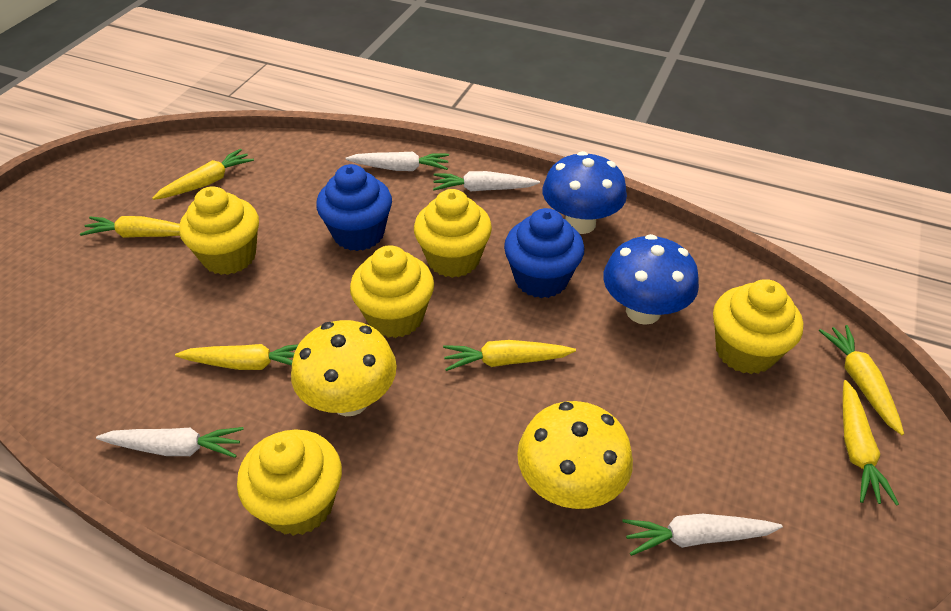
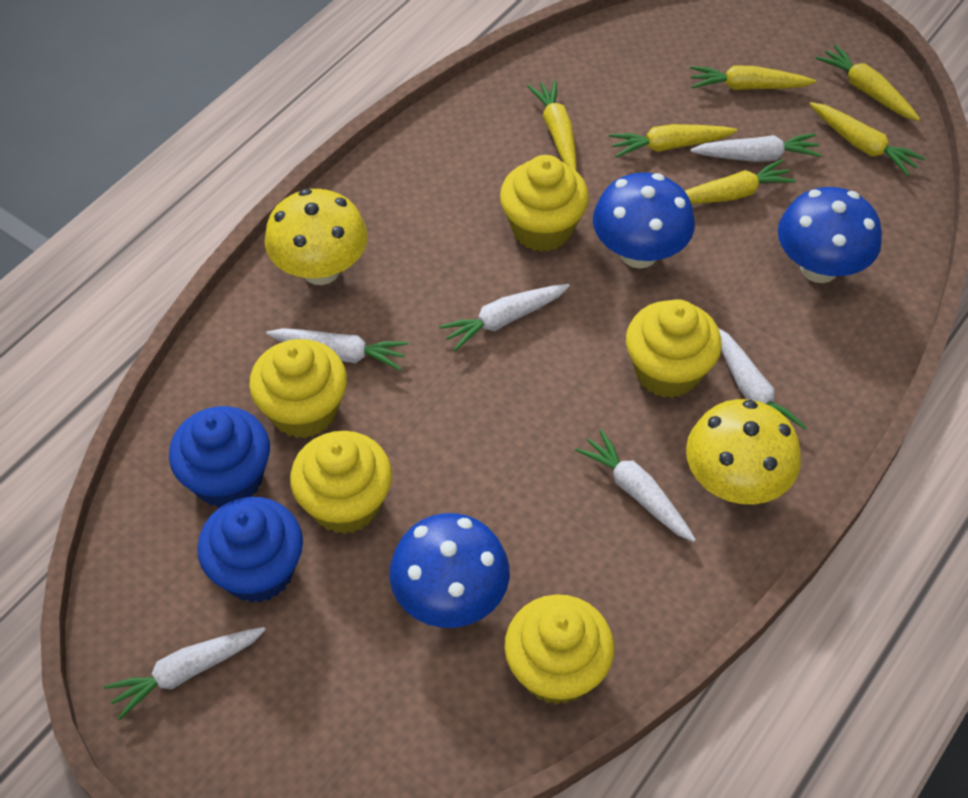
blue mushroom: 2 -> 3
white carrot: 4 -> 6

